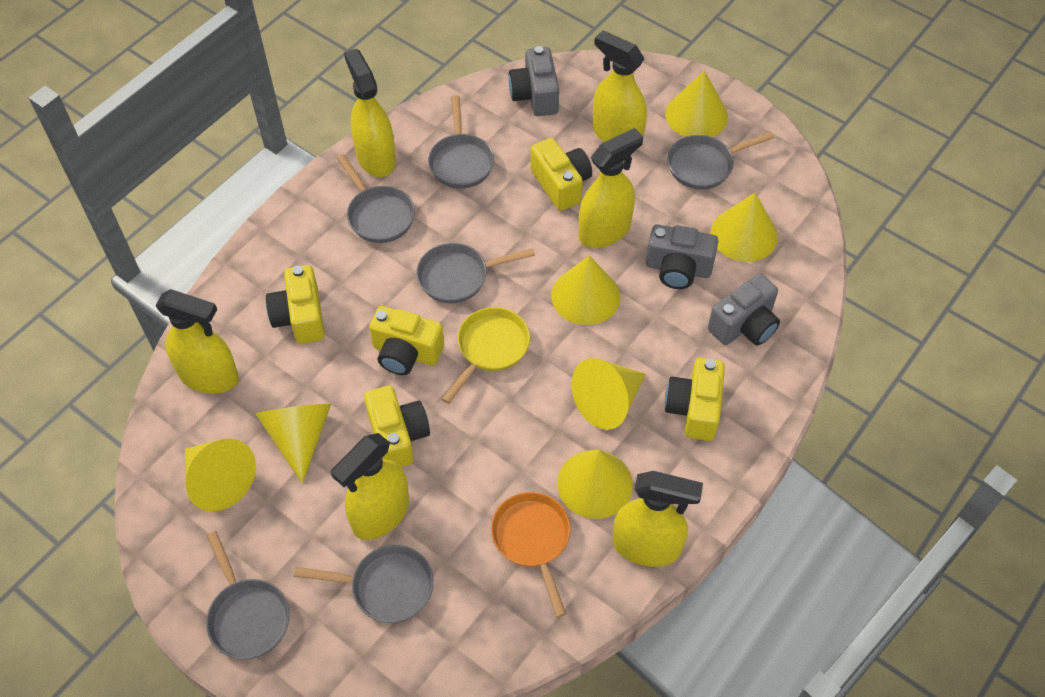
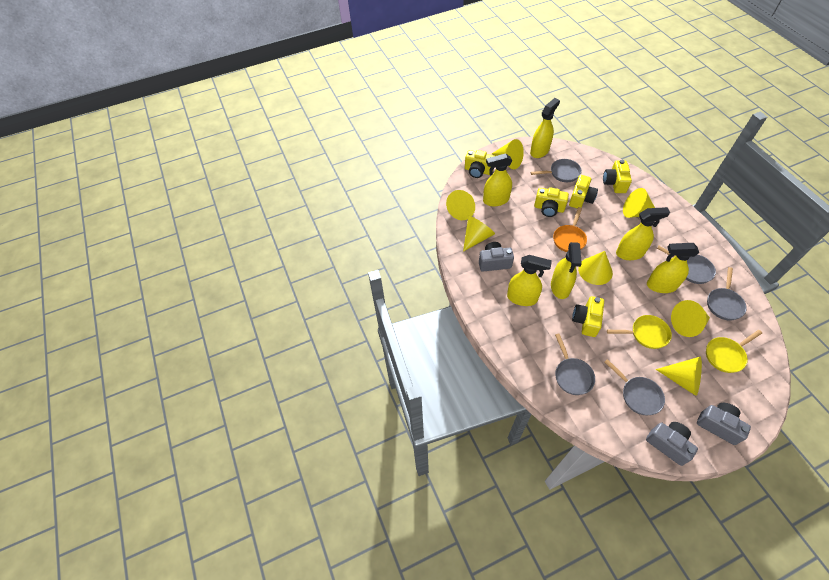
grey pan: 6 -> 5
yellow pan: 1 -> 2

